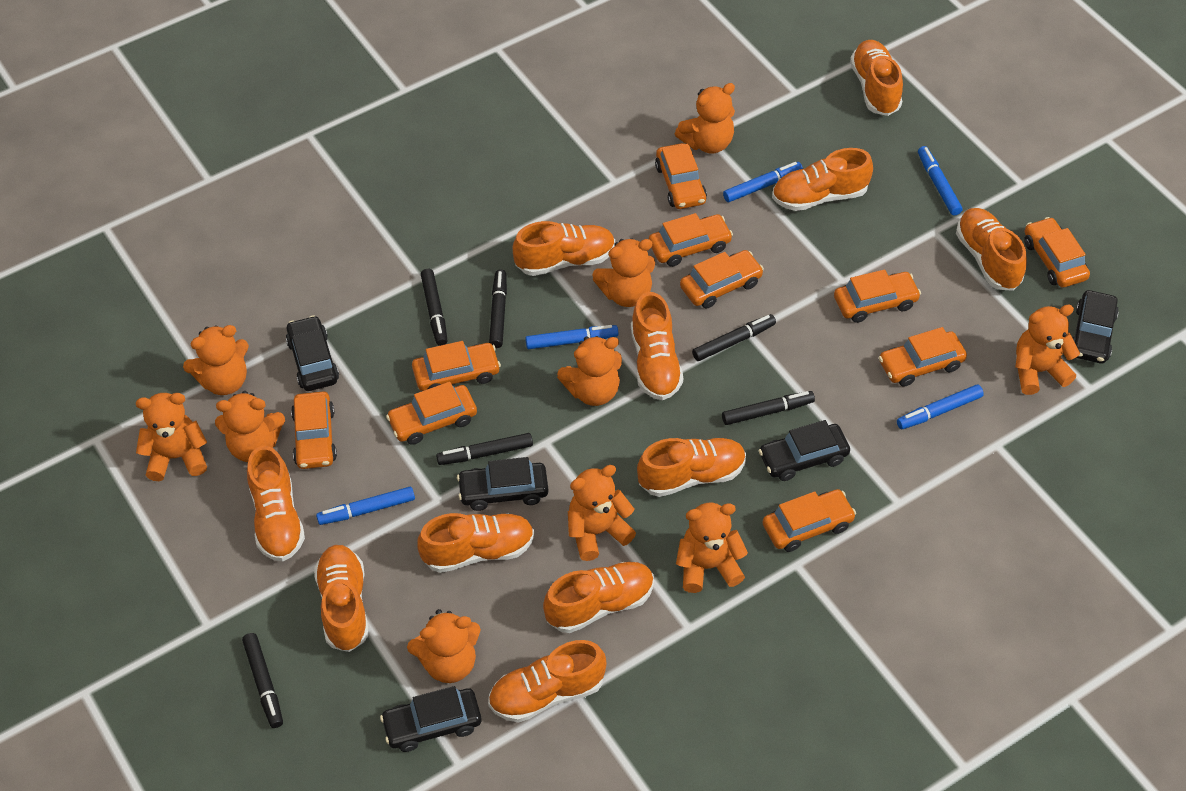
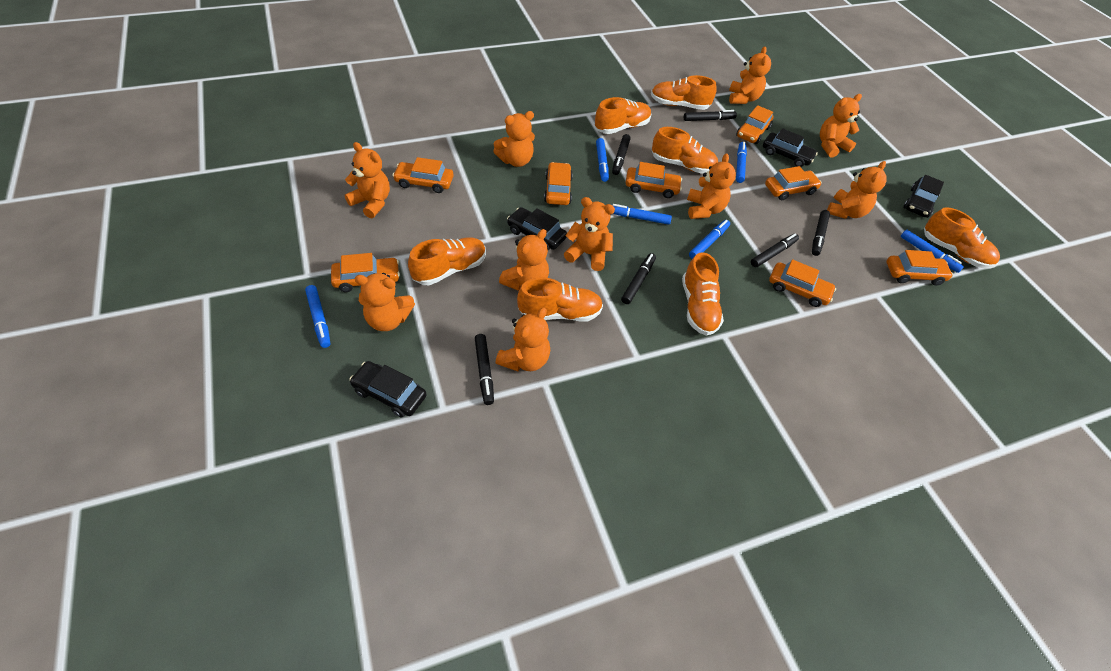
black car: 5 -> 4
blue marker: 5 -> 6
orange car: 10 -> 8
orange shoe: 11 -> 7

